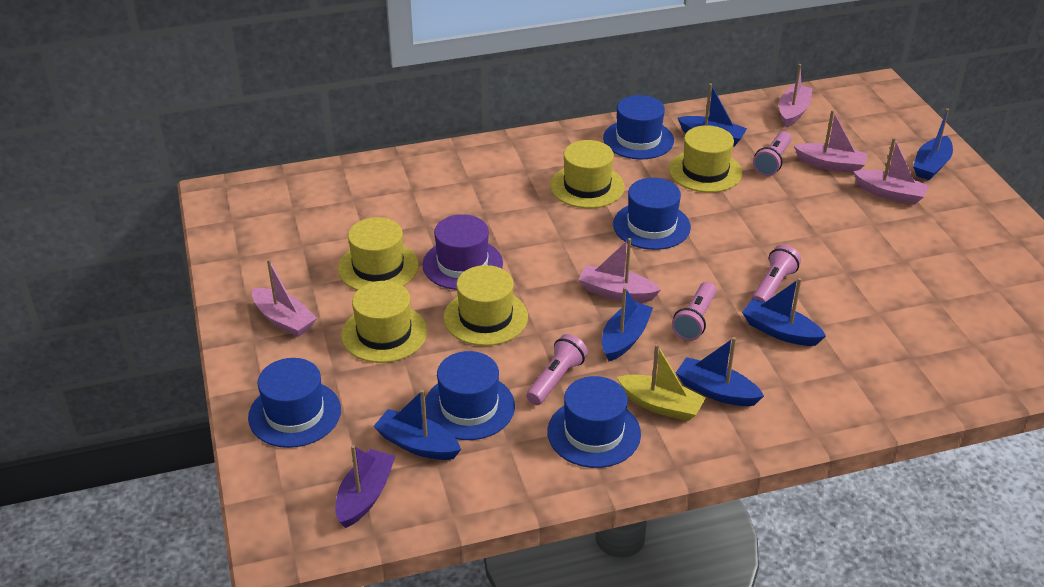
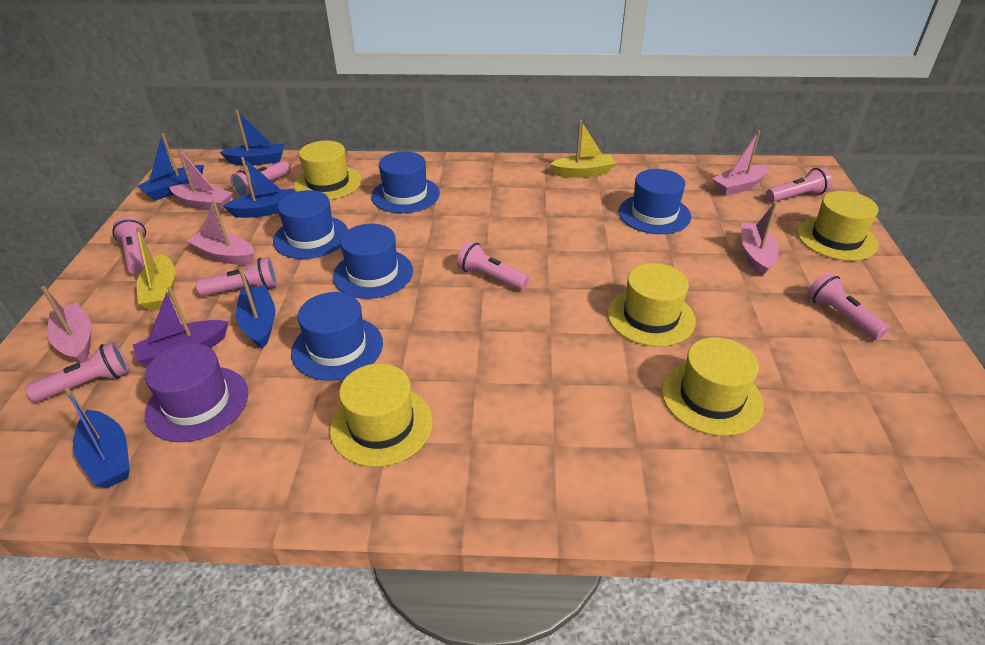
blue boat: 6 -> 5
pink flashlight: 4 -> 7
yellow boat: 1 -> 2

